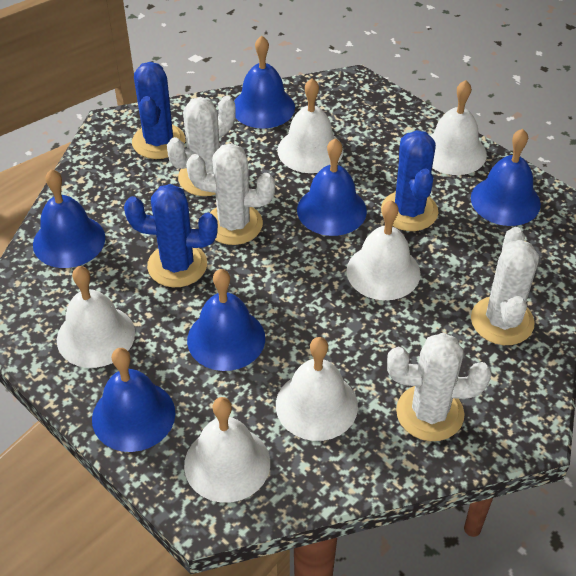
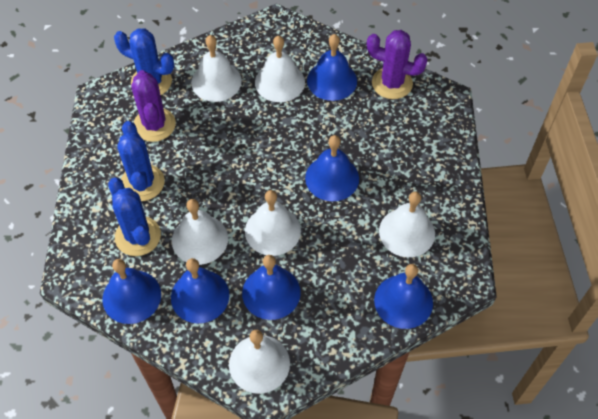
purple cactus: 0 -> 2
white cactus: 4 -> 0

